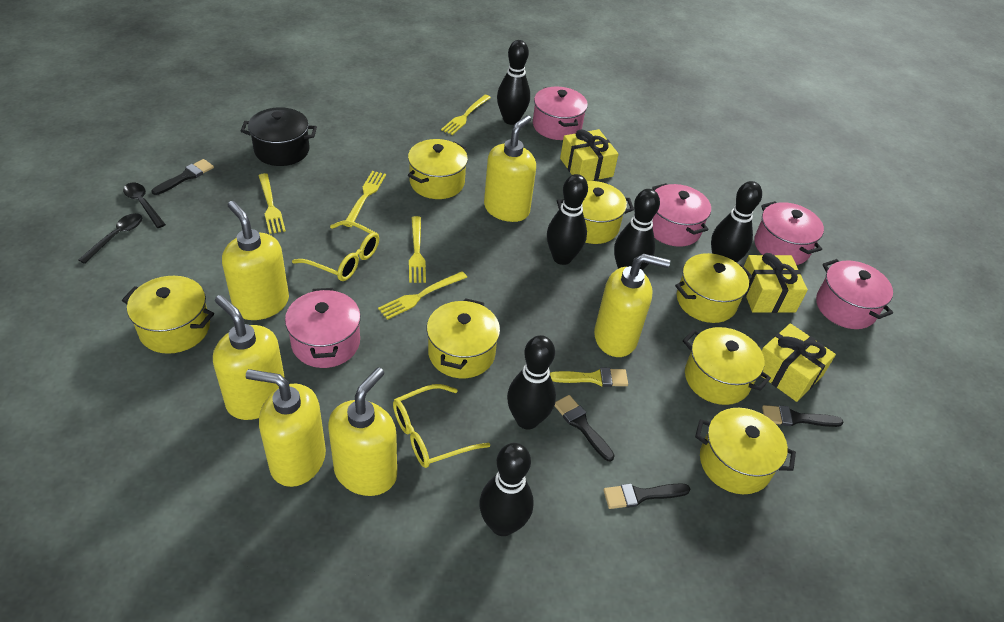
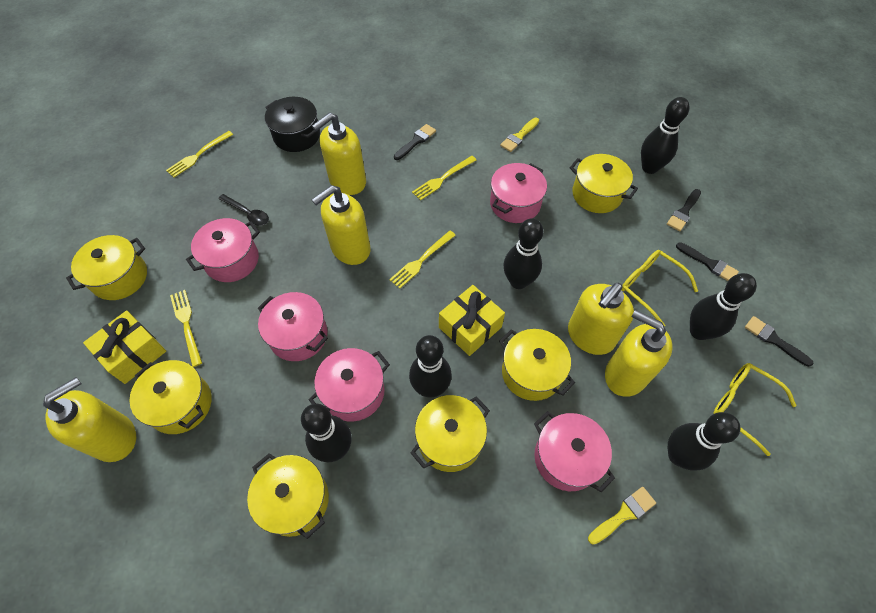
black spoon: 2 -> 1
yellow brush: 1 -> 2
yellow fork: 5 -> 4
yellow gift: 3 -> 2
yellow pot: 7 -> 6
yellow soap dispenser: 6 -> 5

